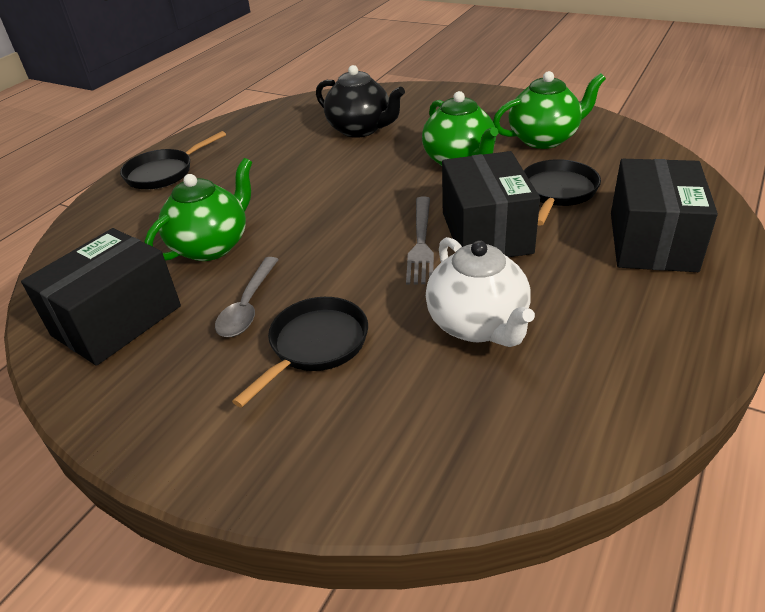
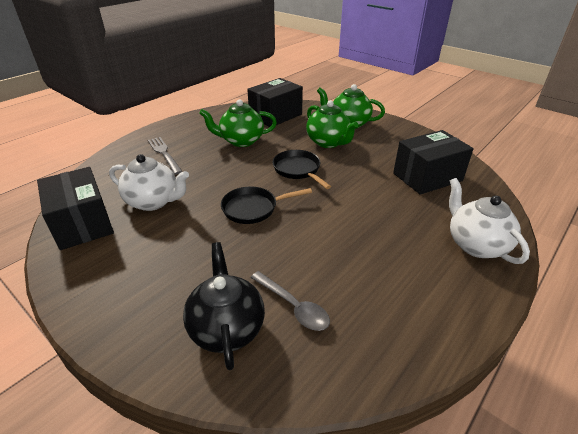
black pan: 3 -> 2
white teapot: 1 -> 2

